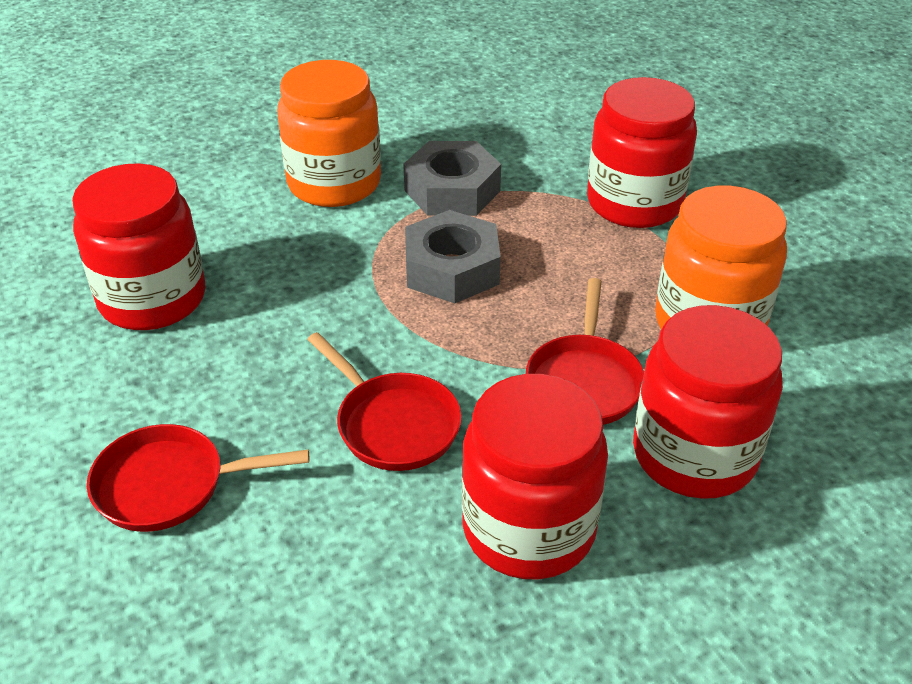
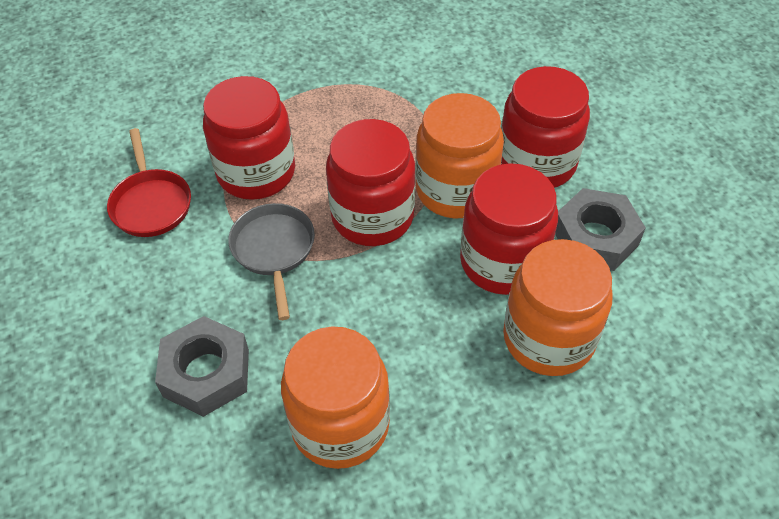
grey pan: 0 -> 1
orange jar: 2 -> 3
red pan: 3 -> 1

